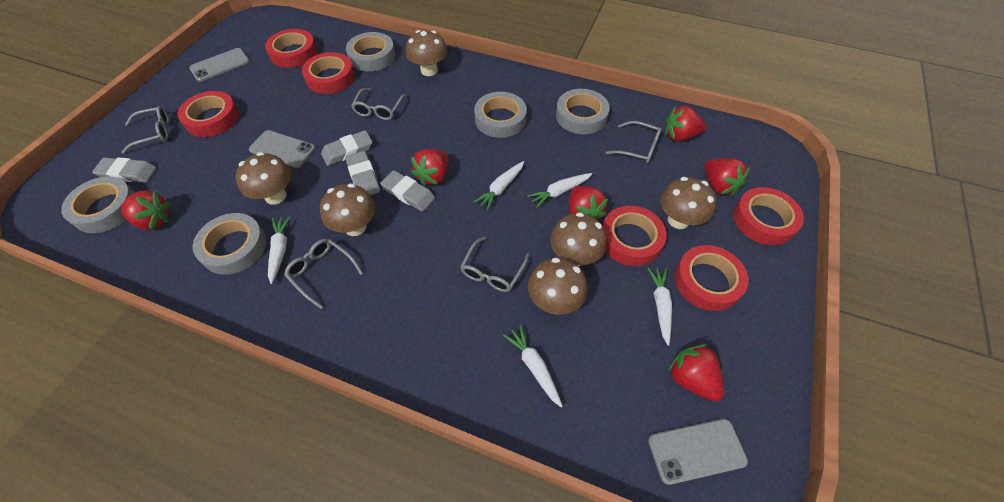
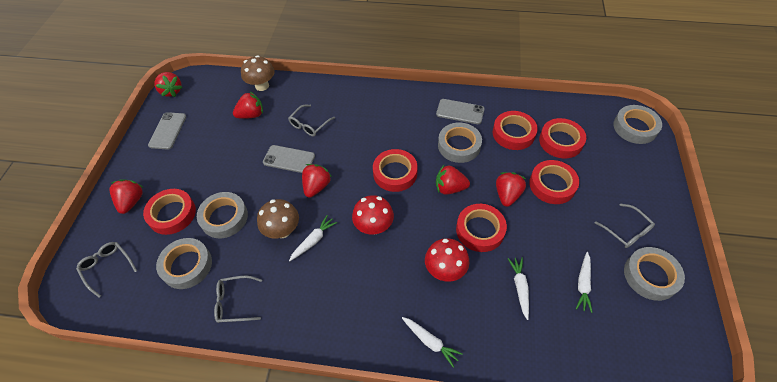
brown mushroom: 6 -> 2
grey eraser: 4 -> 0
grey glasses: 5 -> 4
red mushroom: 0 -> 2
white carrot: 5 -> 4

